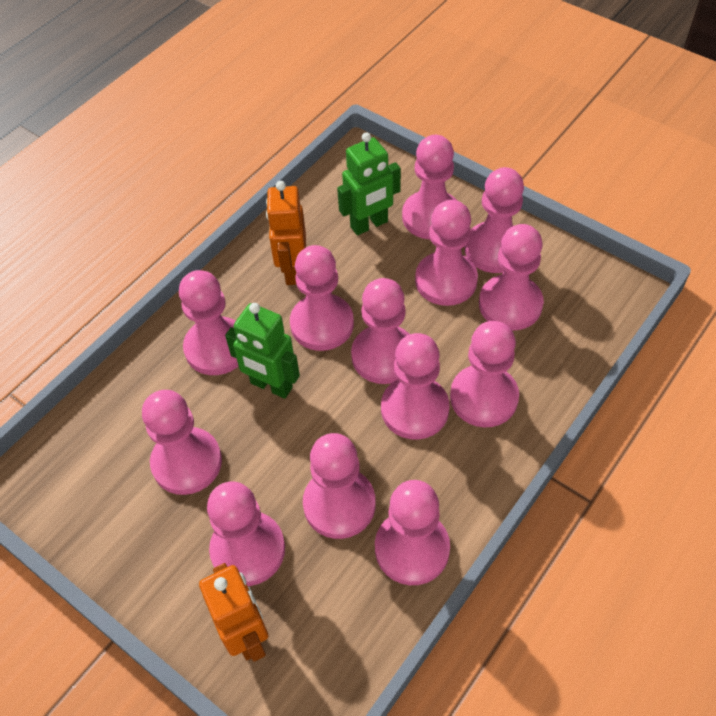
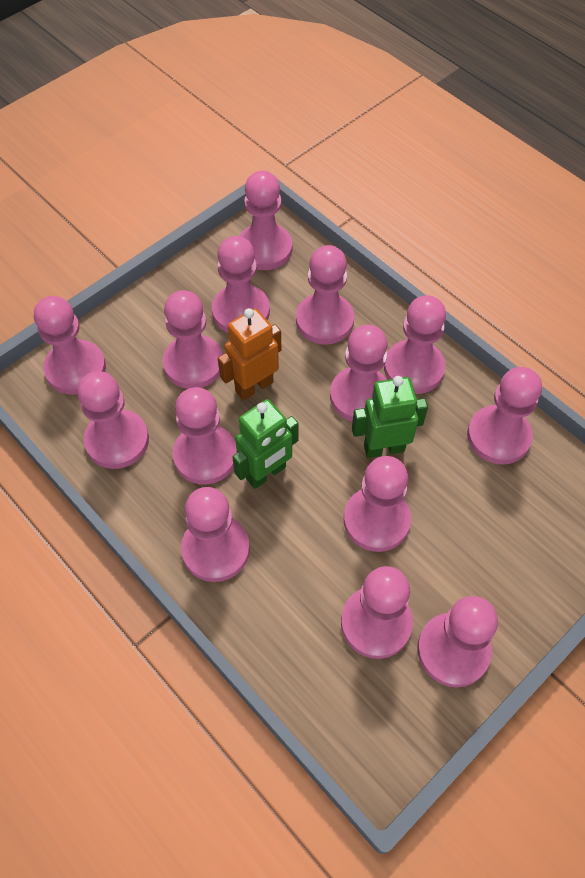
orange robot: 2 -> 1
pink pawn: 13 -> 14

